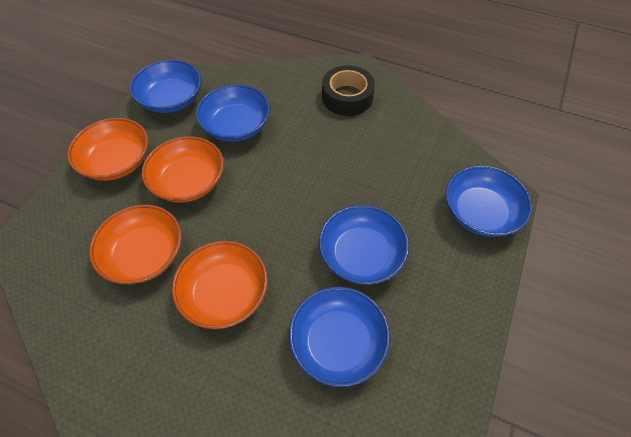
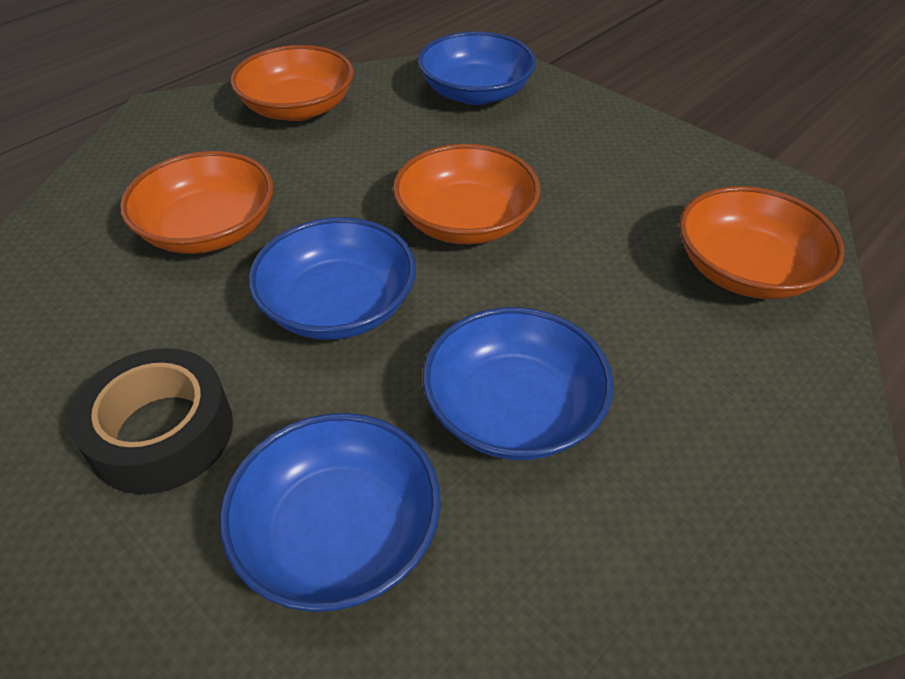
blue bowl: 5 -> 4

